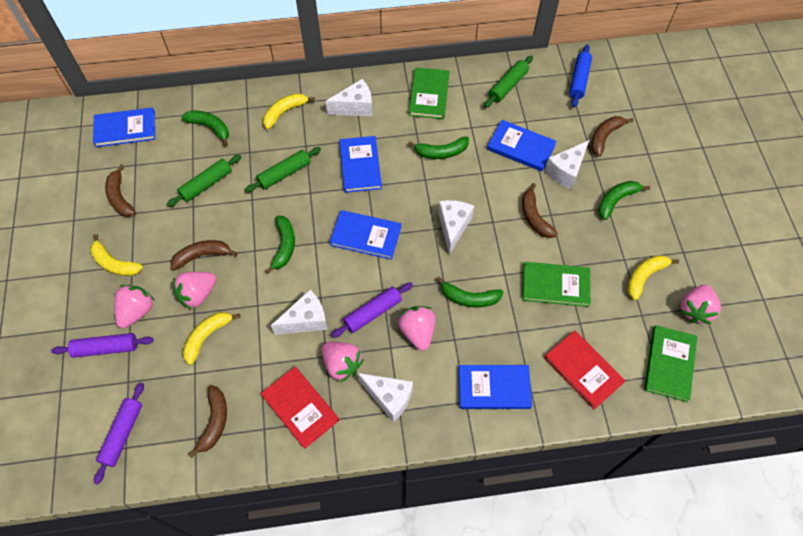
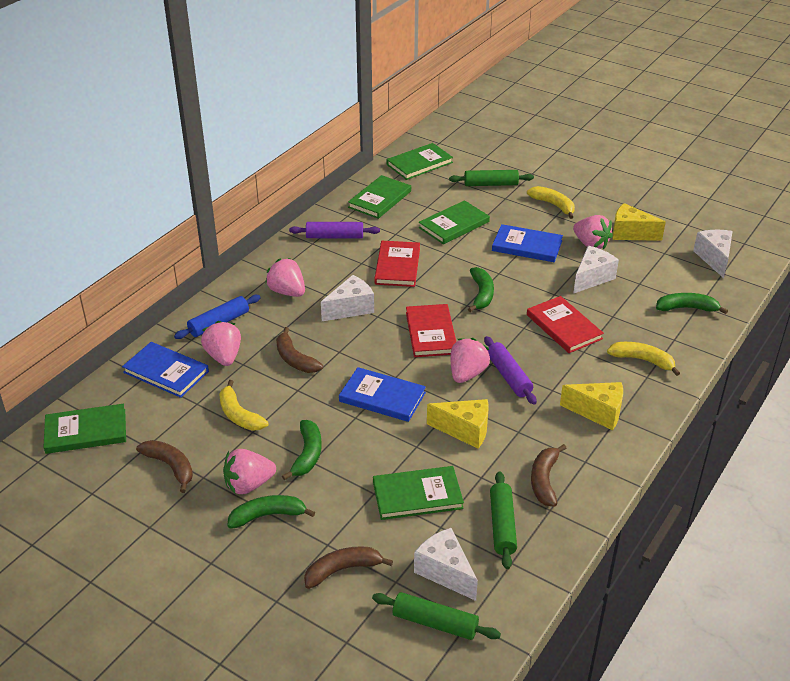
blue book: 5 -> 3
brown banana: 5 -> 4
green banana: 5 -> 4
green book: 3 -> 5
purple rolling pin: 3 -> 2
red book: 2 -> 3
white cheese: 5 -> 4
yellow banana: 4 -> 3
yellow cheese: 0 -> 3

